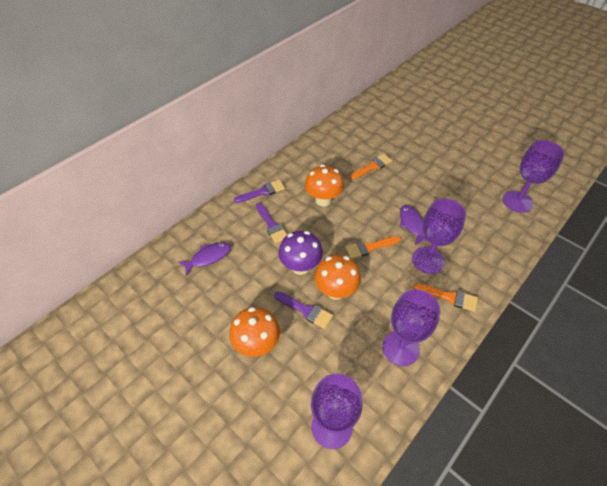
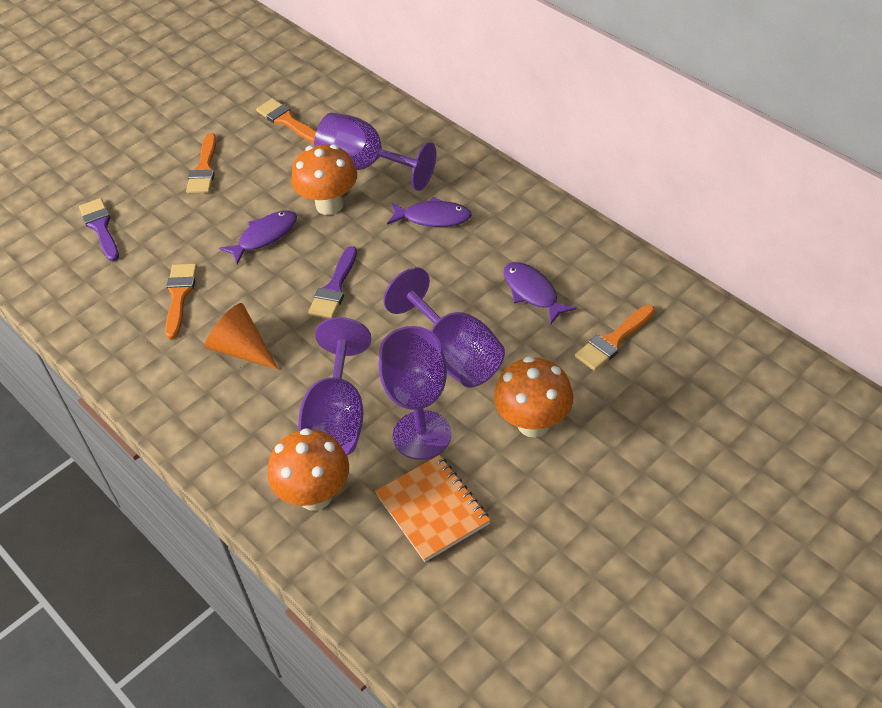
orange brush: 3 -> 4
orange cone: 0 -> 1
orange notebook: 0 -> 1
purple brush: 3 -> 2
purple fish: 2 -> 3
purple mushroom: 1 -> 0

